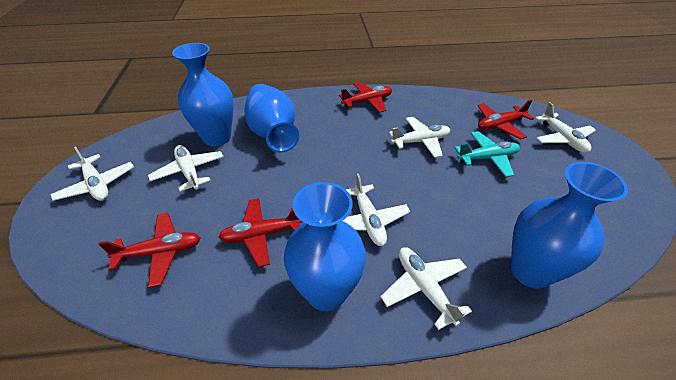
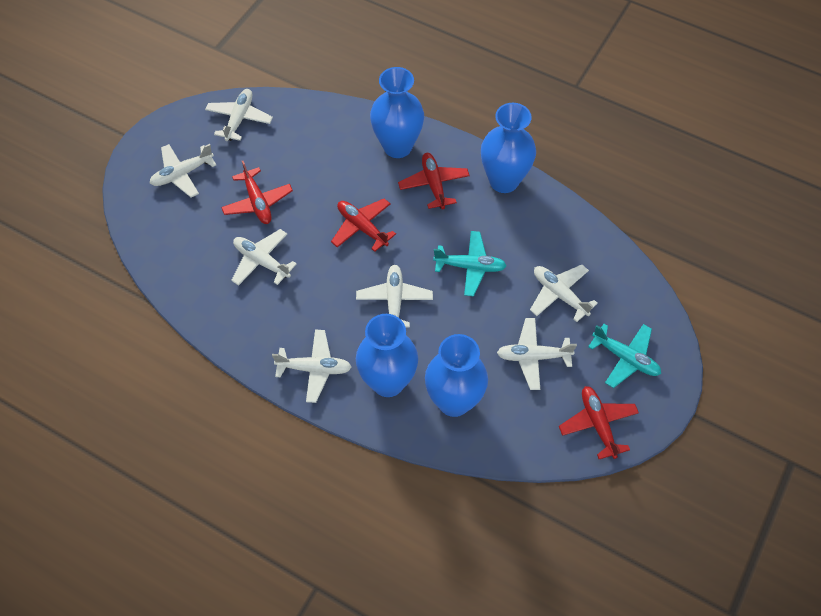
turquoise plane: 1 -> 2
white plane: 6 -> 7

